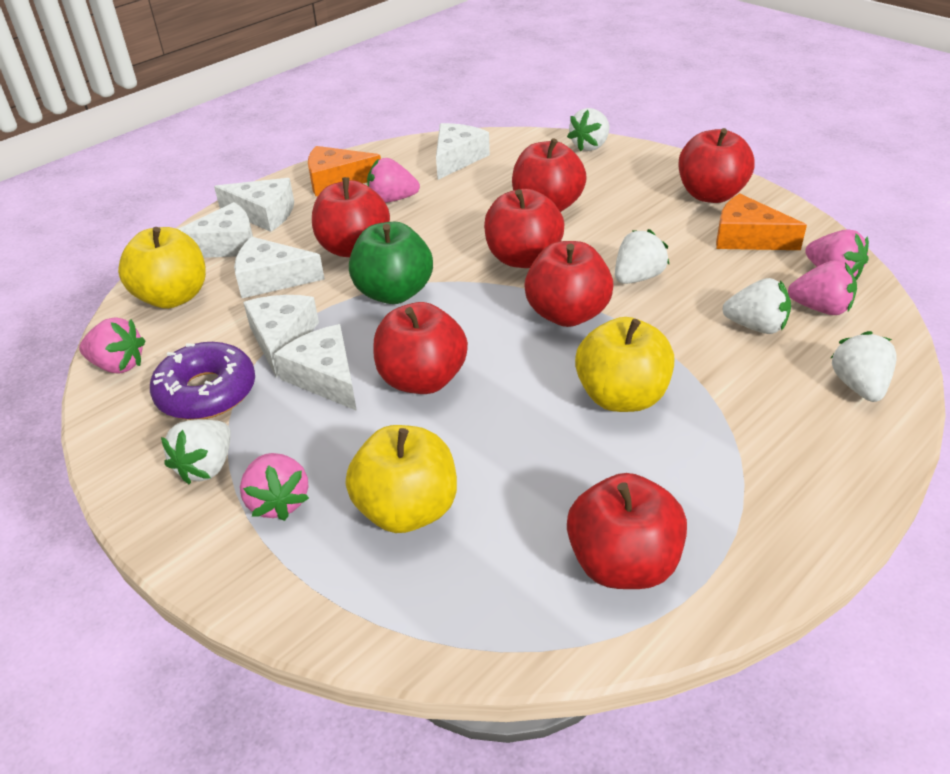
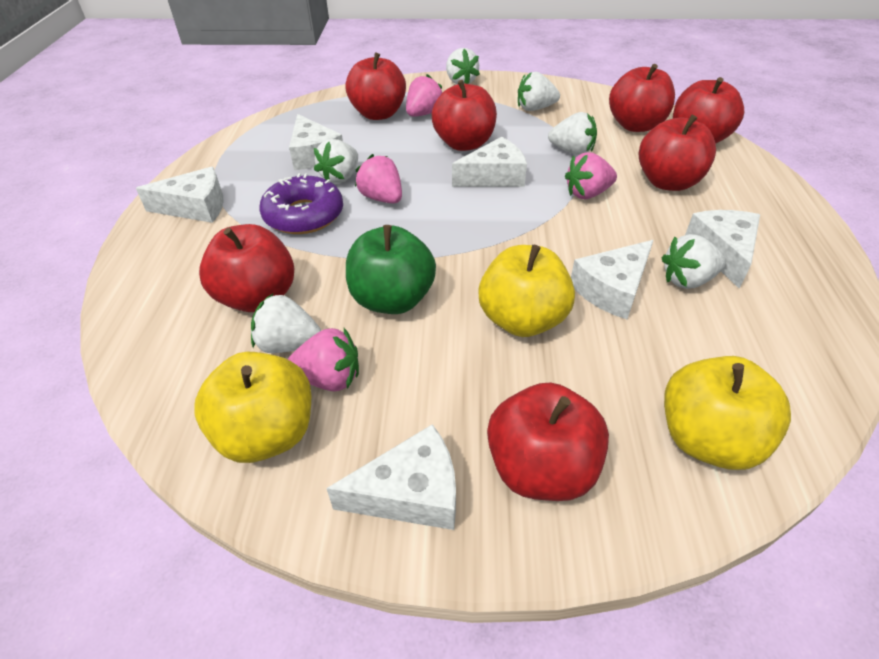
orange cheese: 2 -> 0
pink strawberry: 5 -> 4
white strawberry: 5 -> 6

